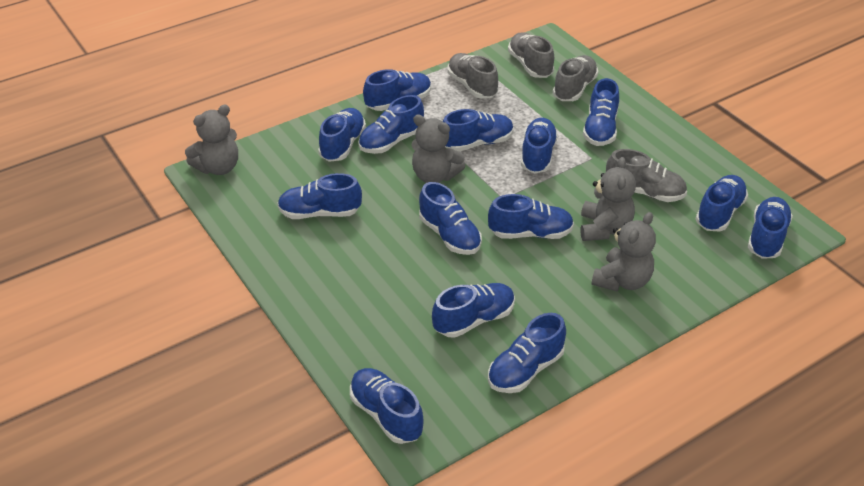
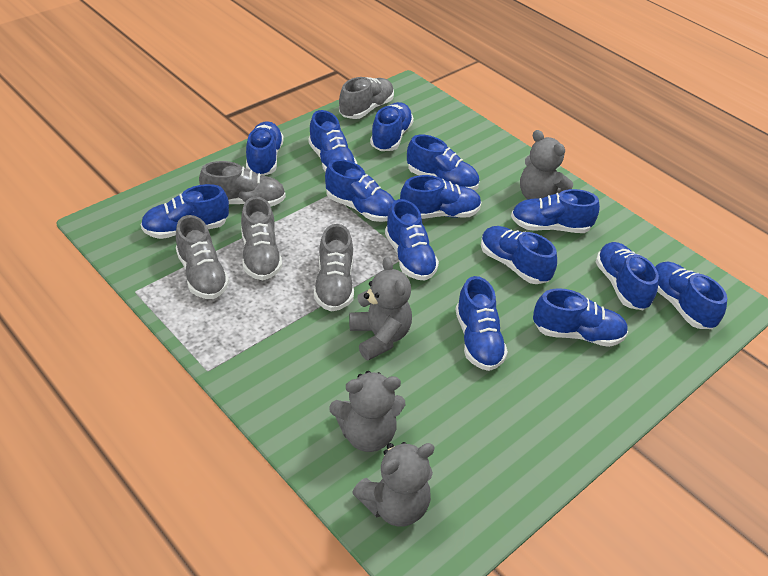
grey shoe: 4 -> 5

